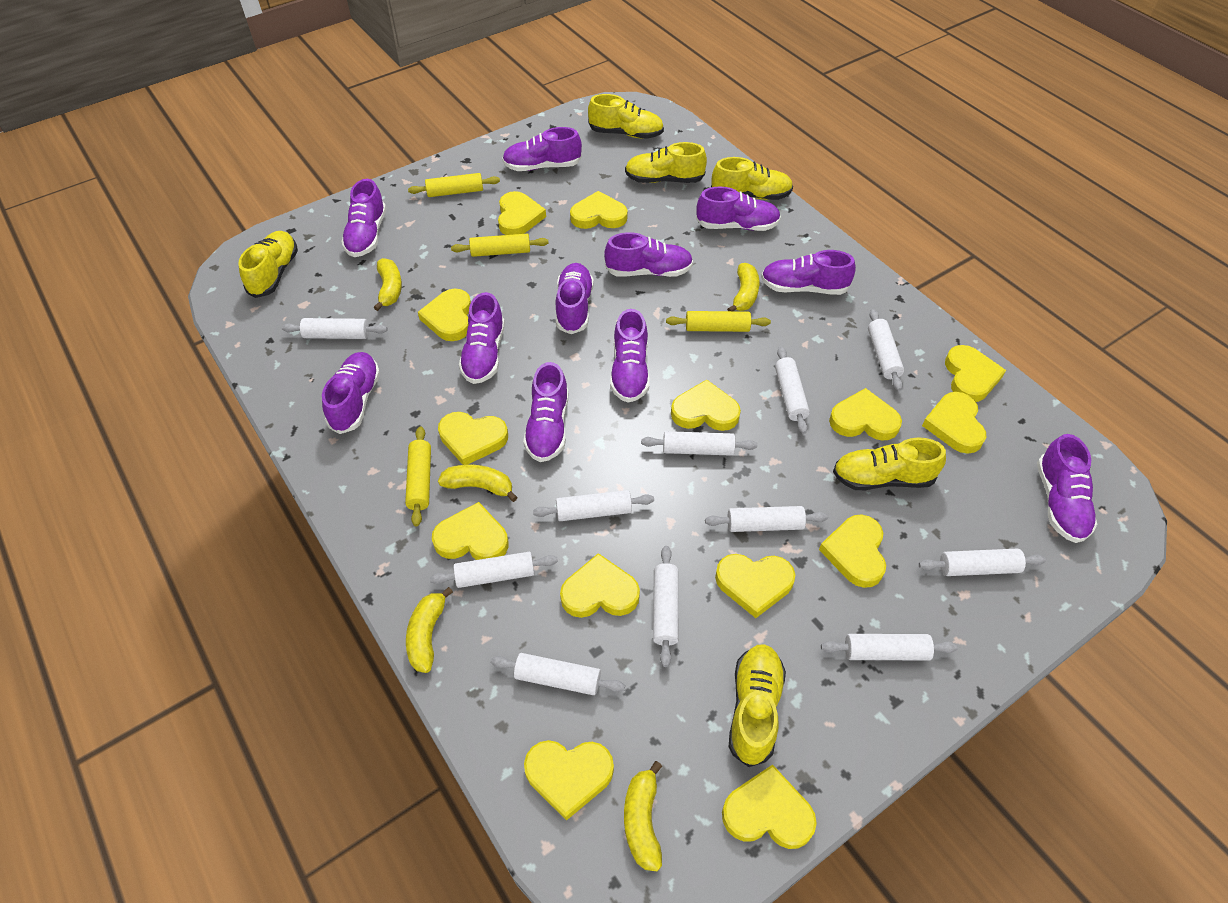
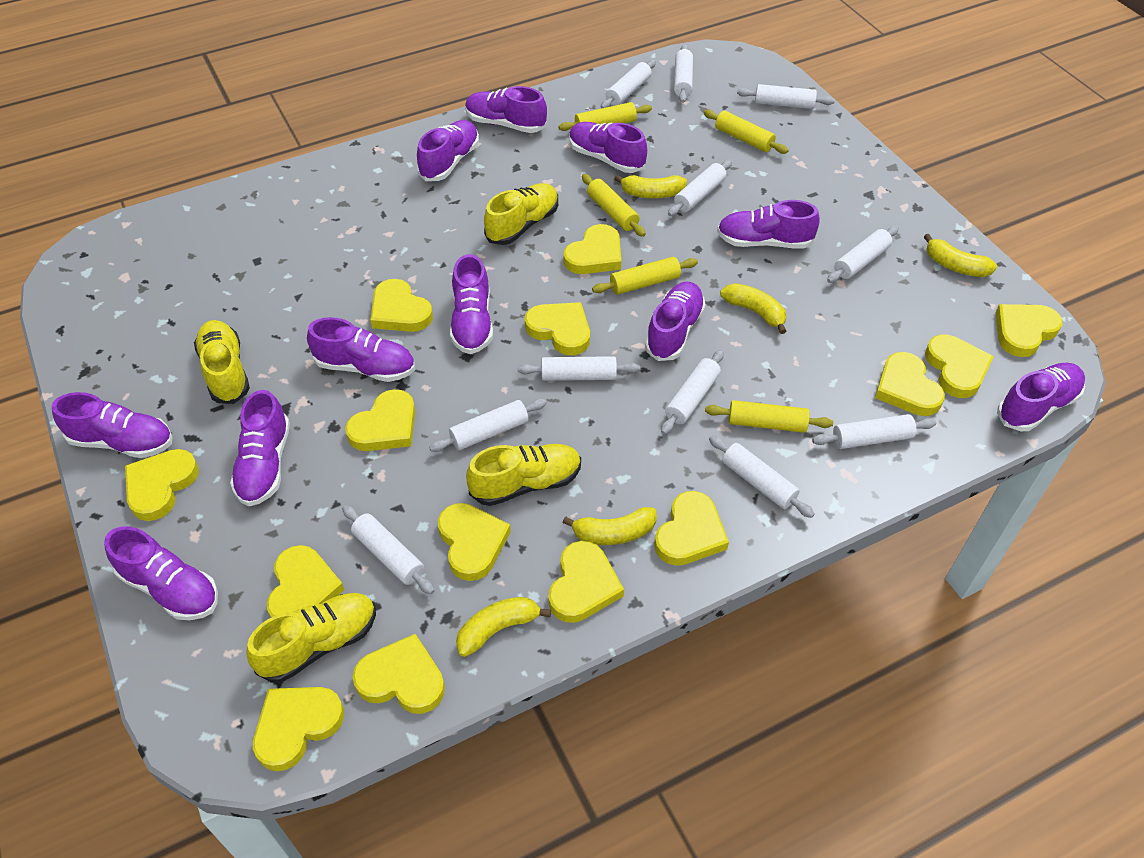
yellow rolling pin: 4 -> 5
yellow shoe: 6 -> 4

